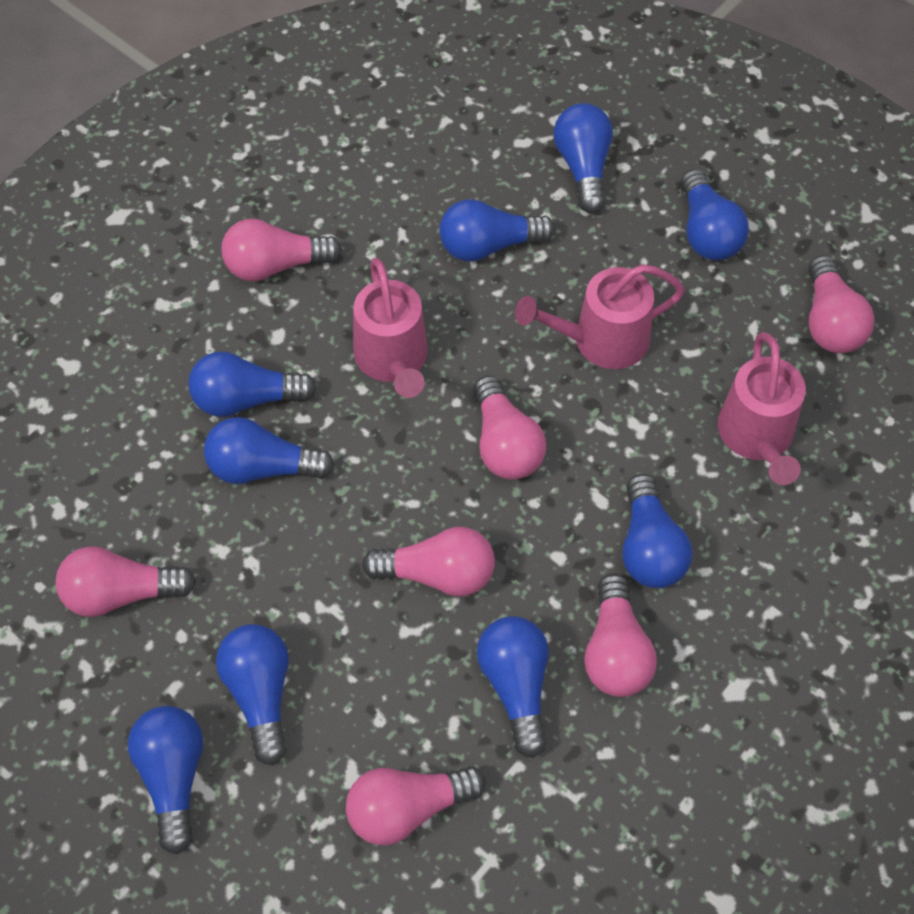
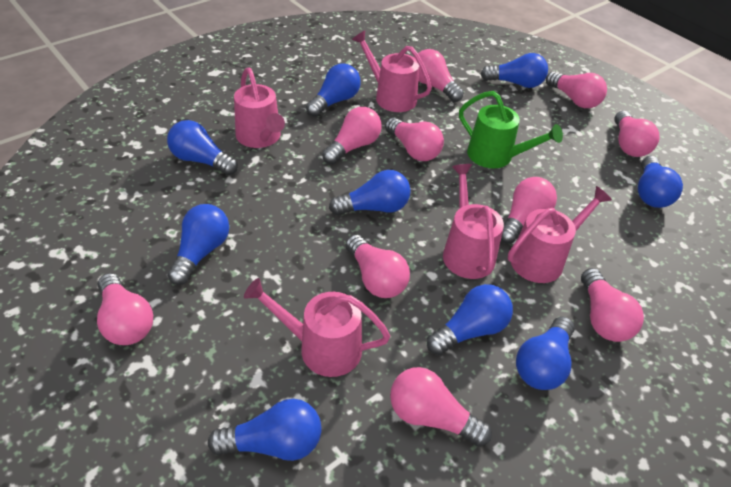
green watering can: 0 -> 1
pink light bulb: 7 -> 10
pink watering can: 3 -> 5

